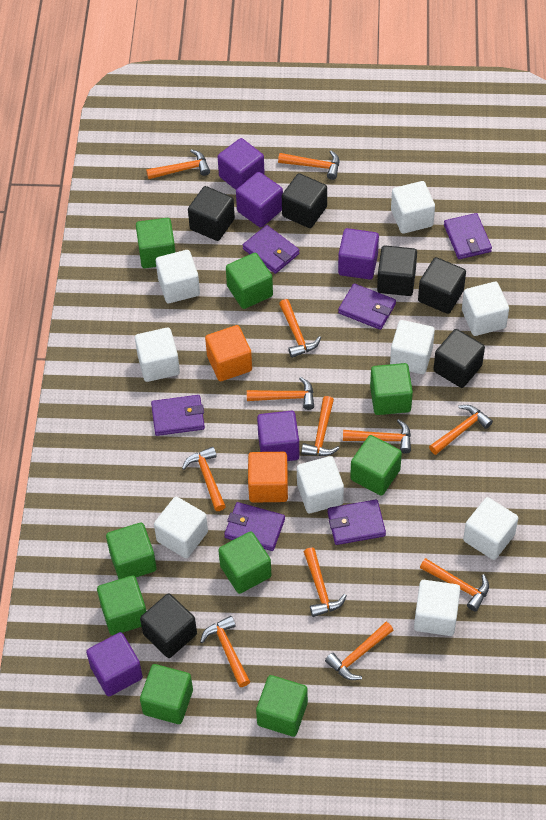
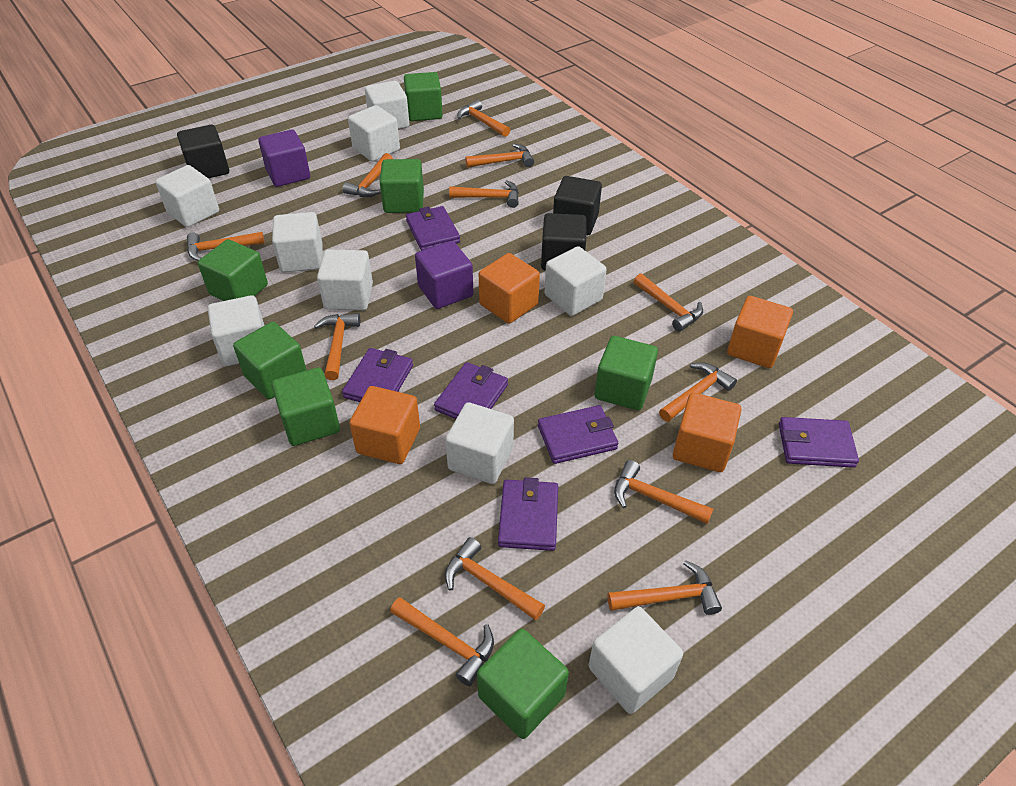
black cube: 6 -> 3
green cube: 9 -> 7
orange cube: 2 -> 4
purple cube: 5 -> 2

